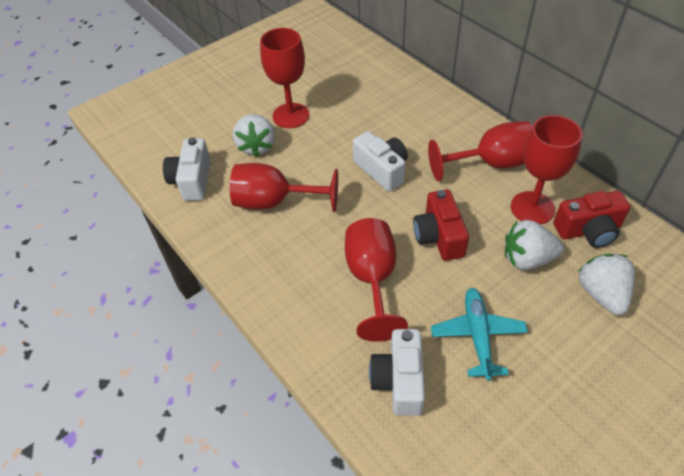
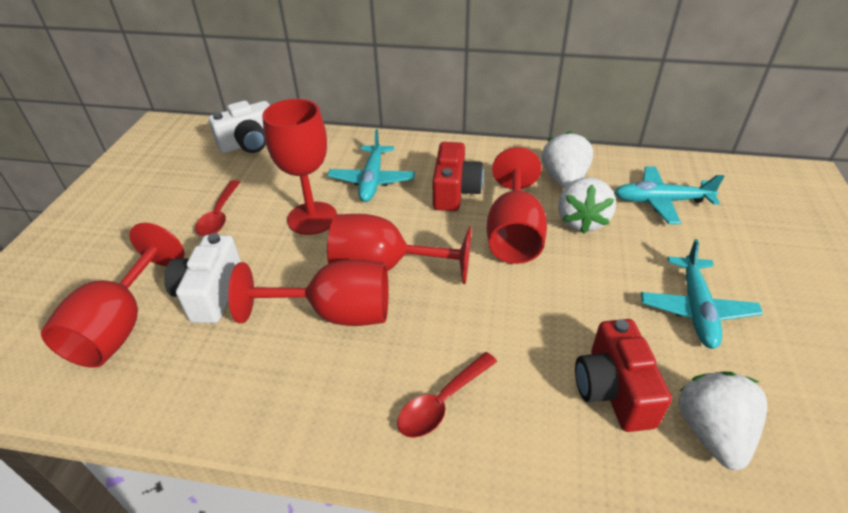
red spoon: 0 -> 2
turquoise plane: 1 -> 3
white camera: 3 -> 2

